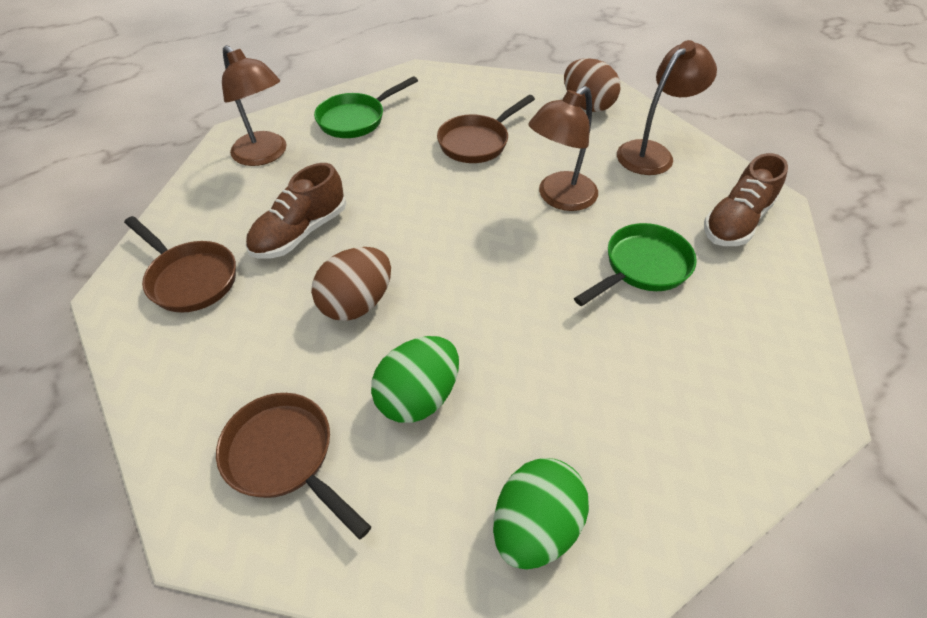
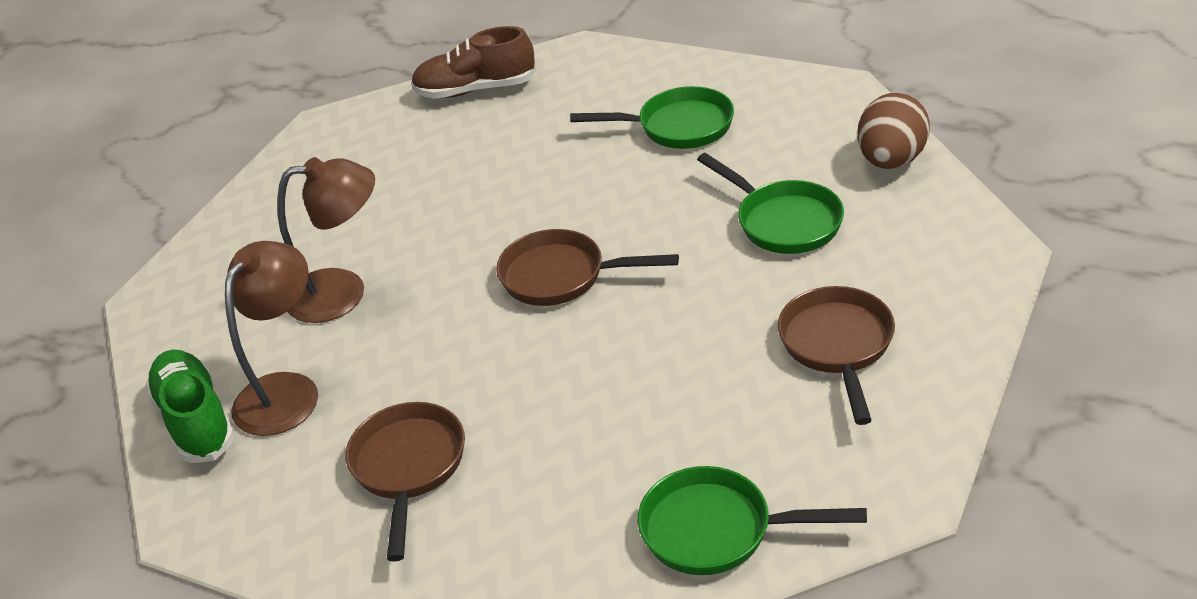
brown egg: 2 -> 1
brown lamp: 3 -> 2
brown shoe: 2 -> 1
green egg: 2 -> 0
green pan: 2 -> 3
green shoe: 0 -> 1

